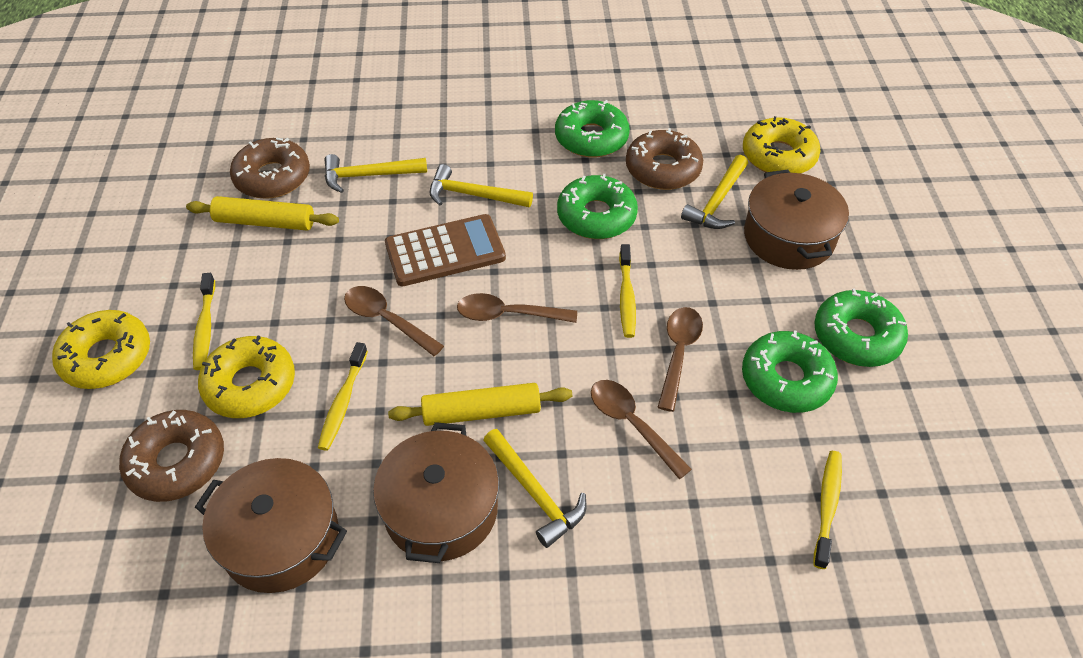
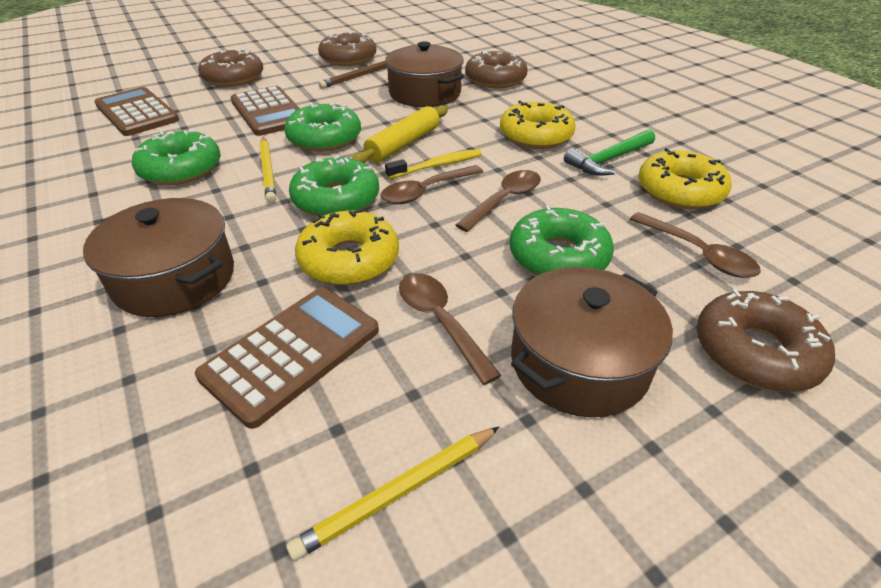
brown calculator: 1 -> 3
brown donut: 3 -> 4
brown pencil: 0 -> 1
green hammer: 0 -> 1
yellow hammer: 4 -> 0
yellow pencil: 0 -> 2
yellow rolling pin: 2 -> 1
yellow toothbrush: 4 -> 1

